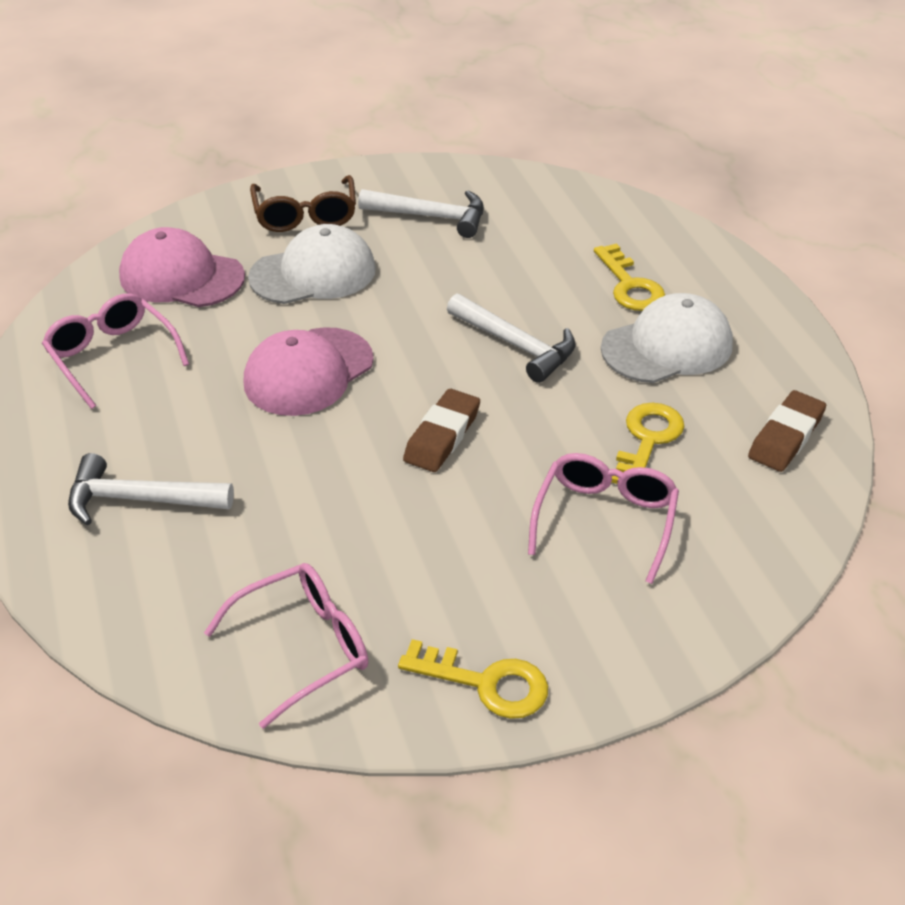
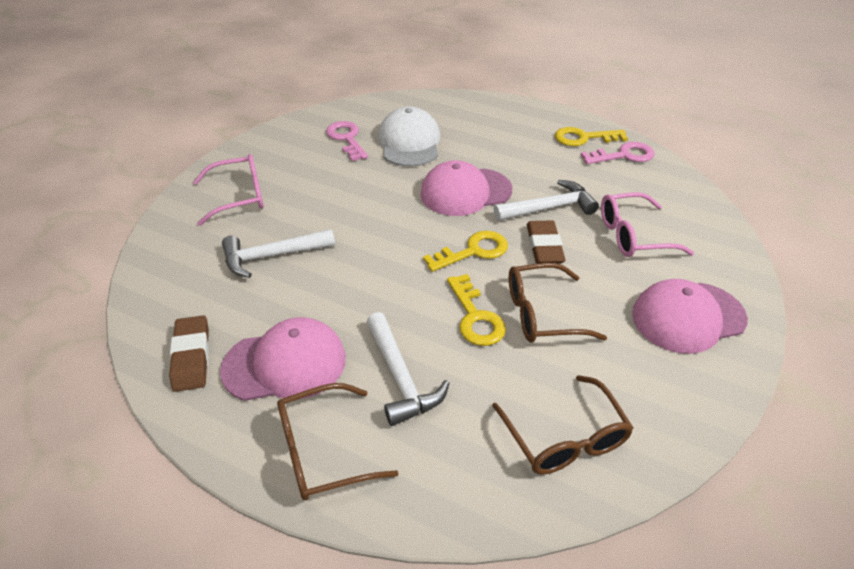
brown glasses: 1 -> 3
pink cap: 2 -> 3
pink glasses: 3 -> 2
pink key: 0 -> 2
white cap: 2 -> 1

